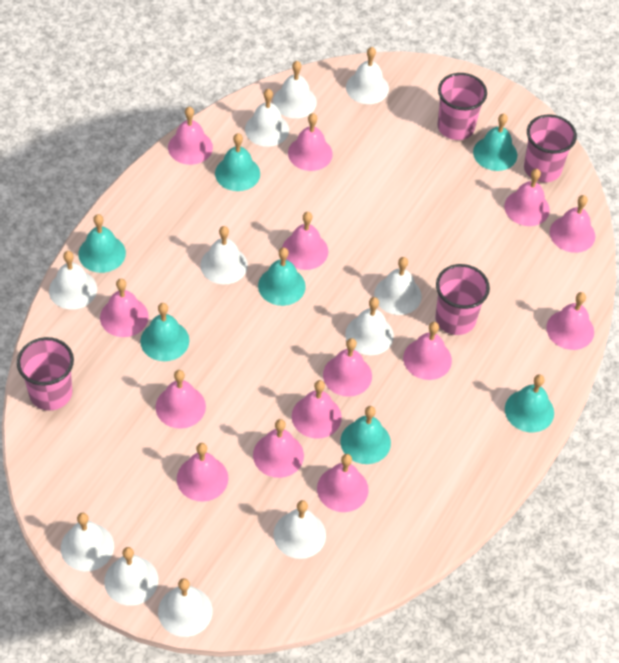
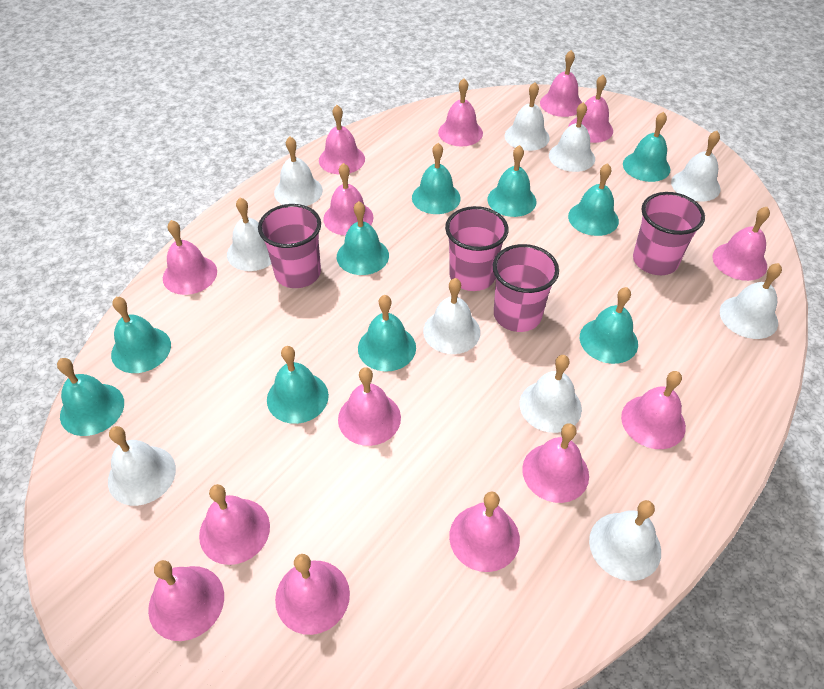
turquoise bell: 7 -> 10
white bell: 11 -> 10

